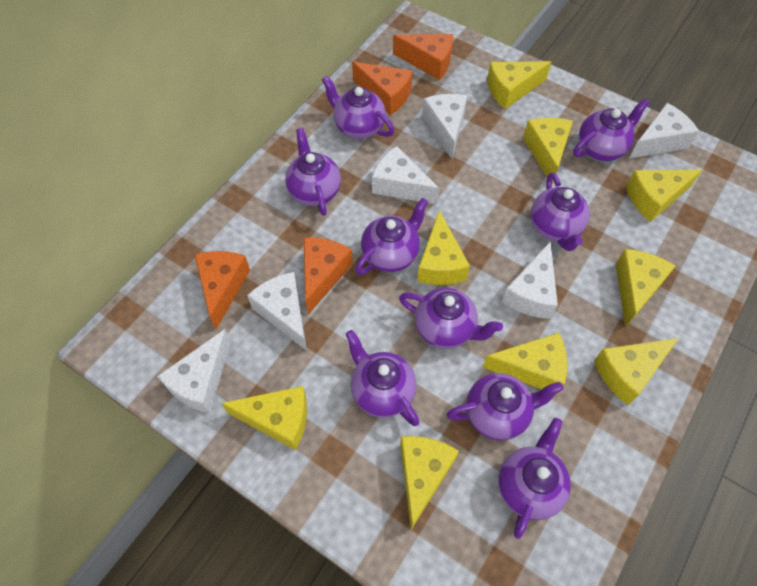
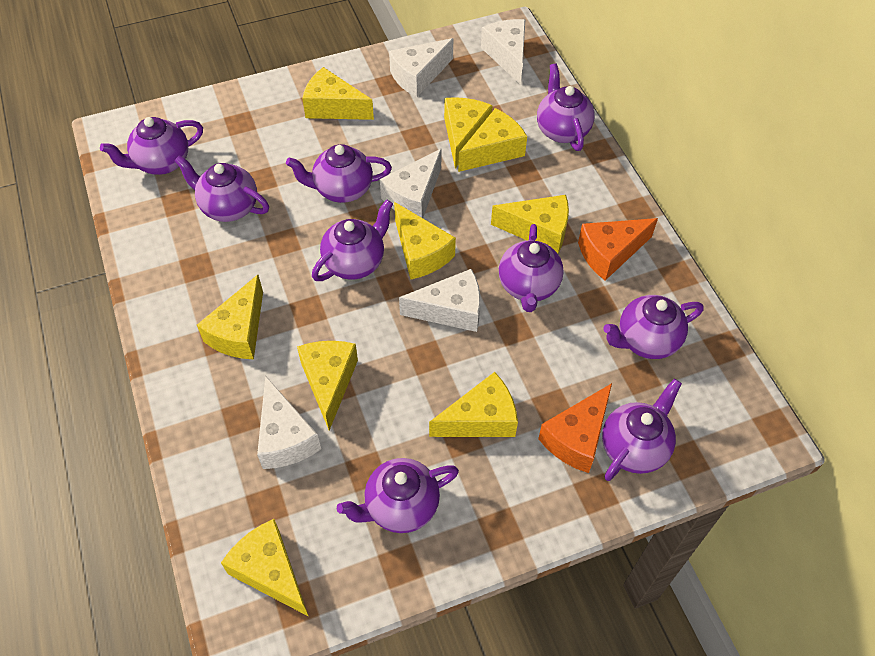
orange cheese: 4 -> 2
white cheese: 6 -> 5

